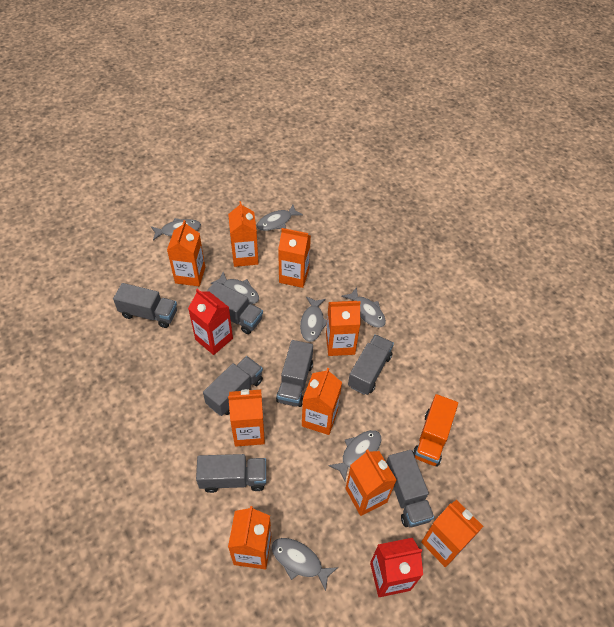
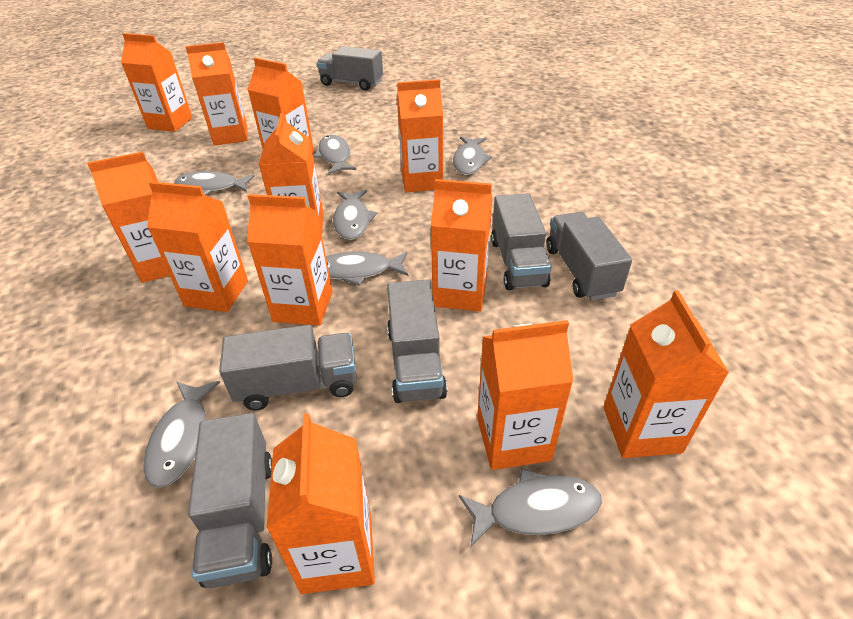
grey truck: 7 -> 6
orange carton: 9 -> 12
orange truck: 1 -> 0
red carton: 2 -> 0

